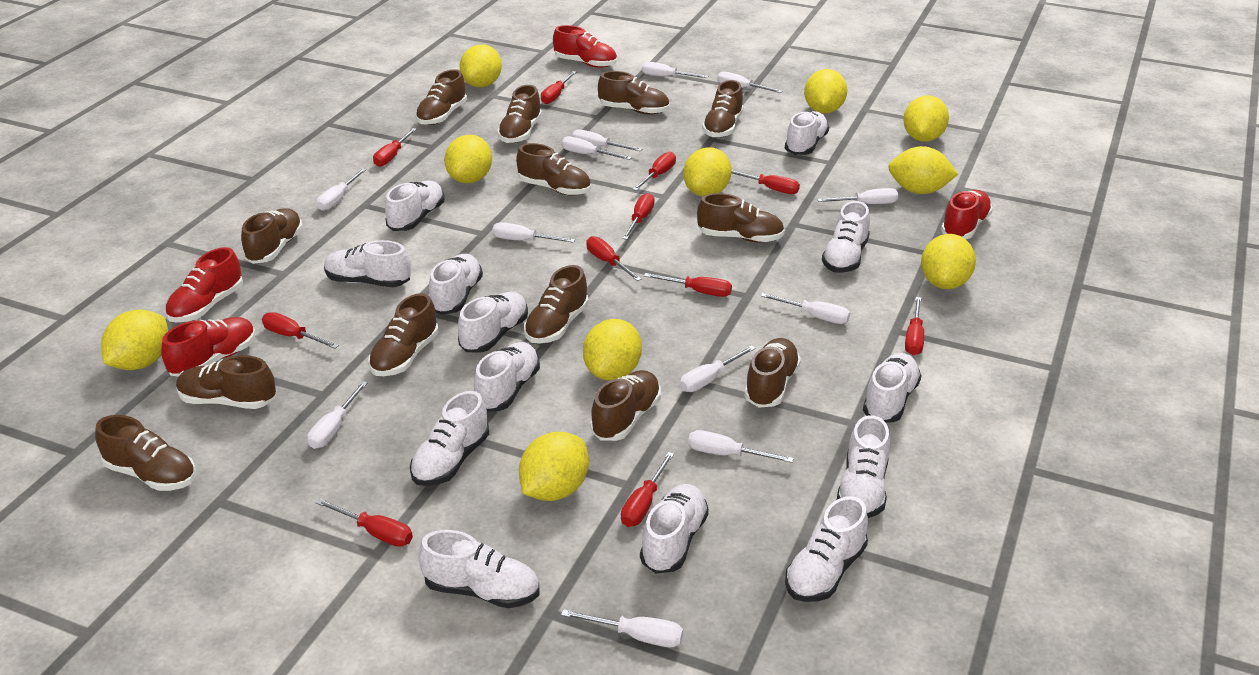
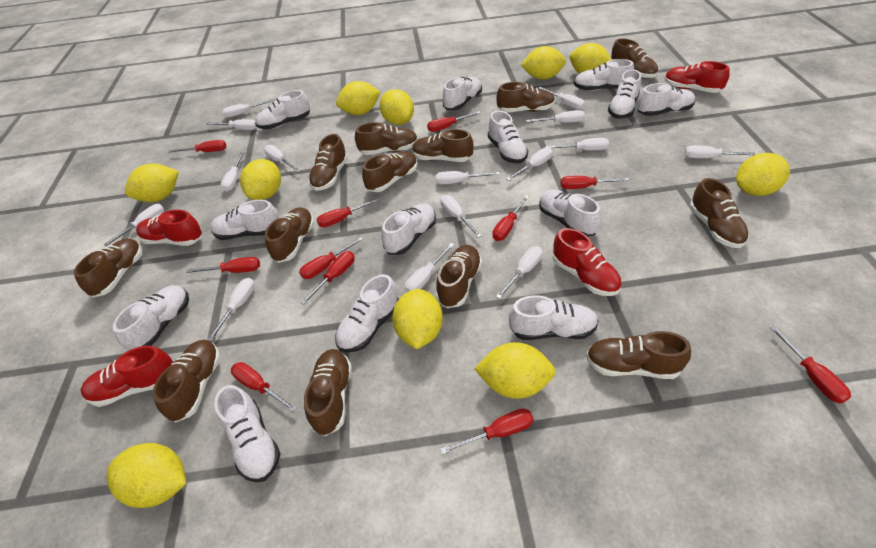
white screwdriver: 12 -> 15

